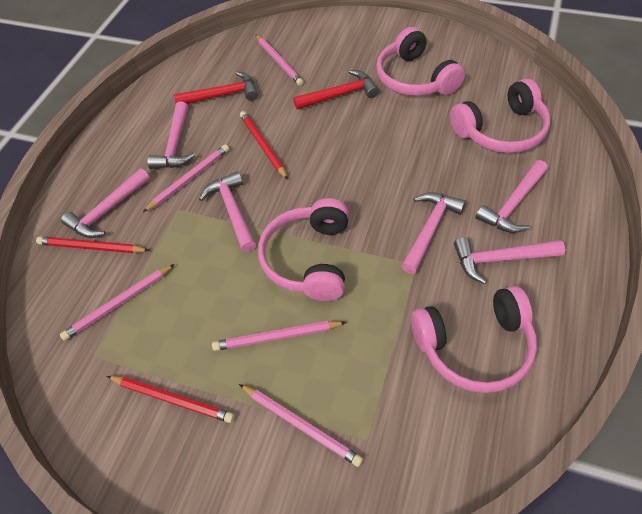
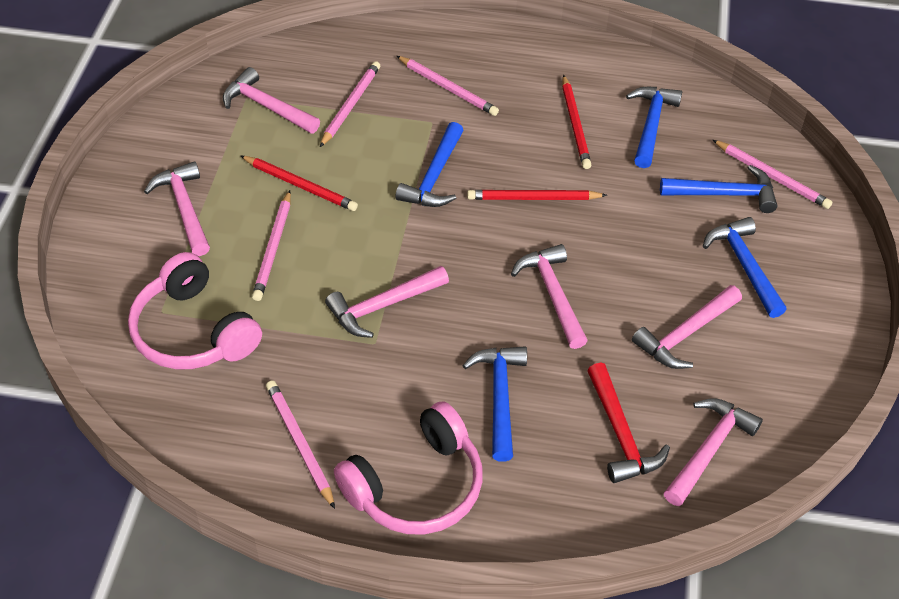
blue hammer: 0 -> 5
pink headphones: 4 -> 2
red hammer: 2 -> 1

